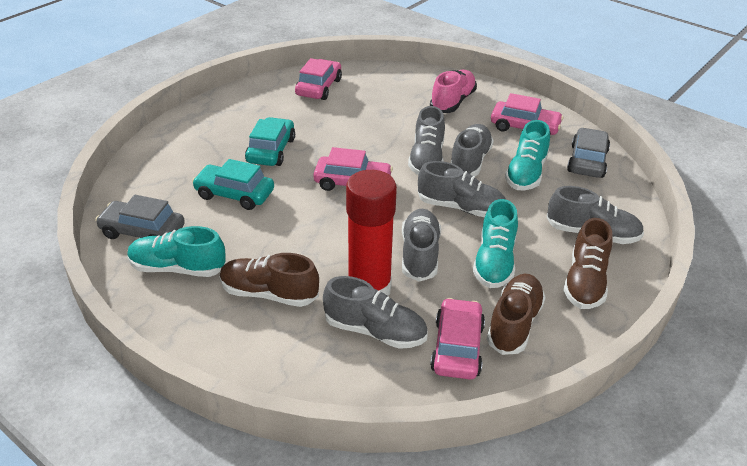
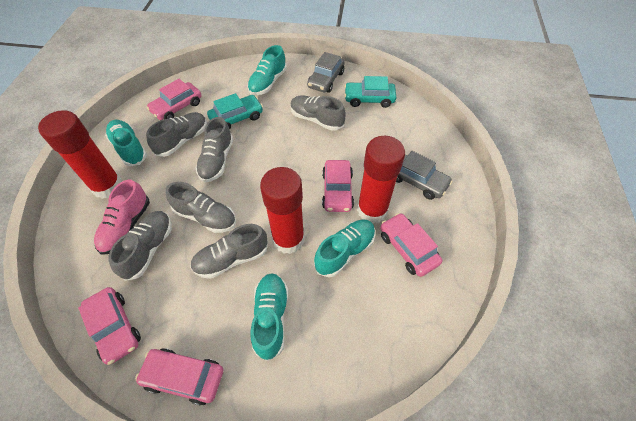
brown shoe: 3 -> 0
pink car: 4 -> 5
red glue stick: 1 -> 3
turquoise shoe: 3 -> 4

